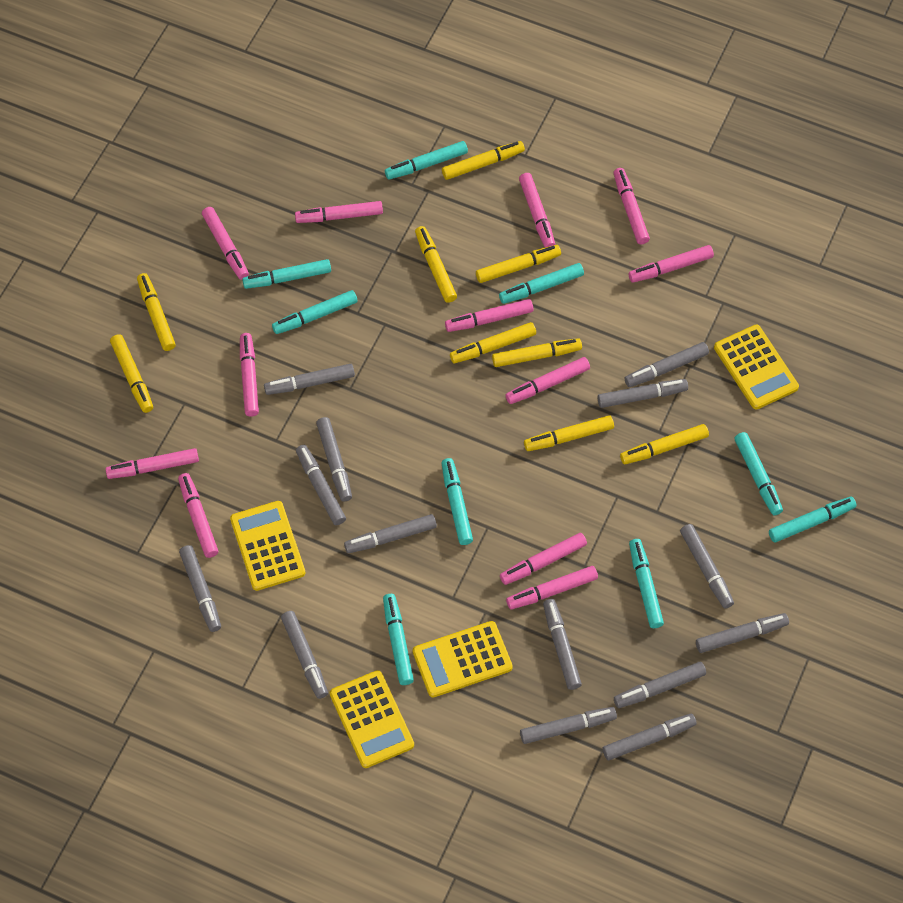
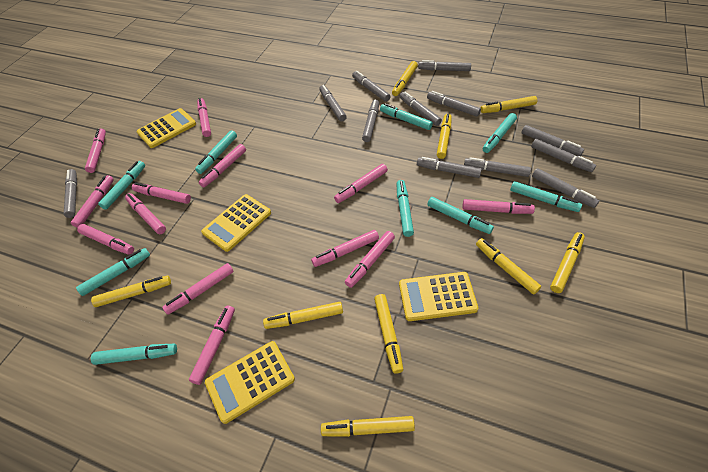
grey marker: 14 -> 12
pink marker: 12 -> 13

